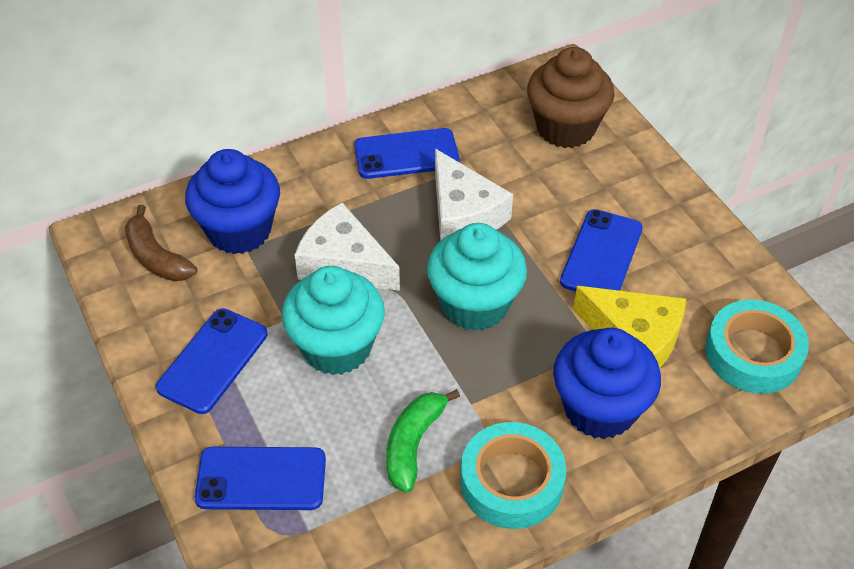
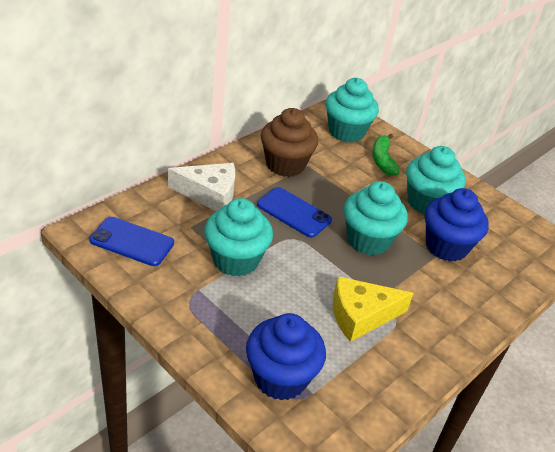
blue phone: 4 -> 2
brown banana: 1 -> 0
turquoise cupcake: 2 -> 4
turquoise tape: 2 -> 0
white cheese: 2 -> 1

